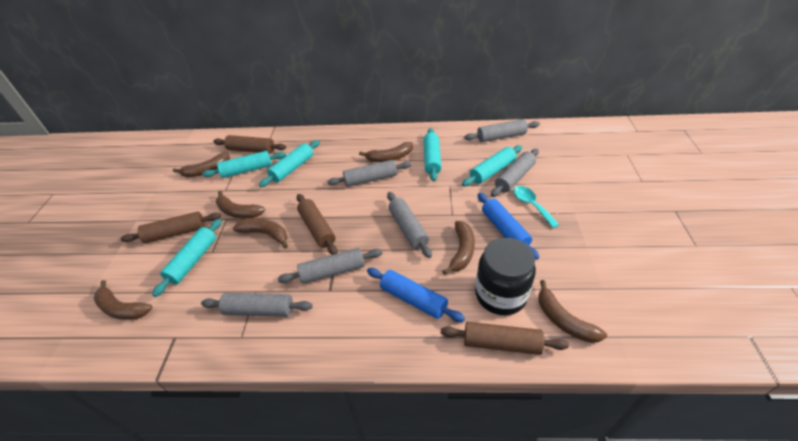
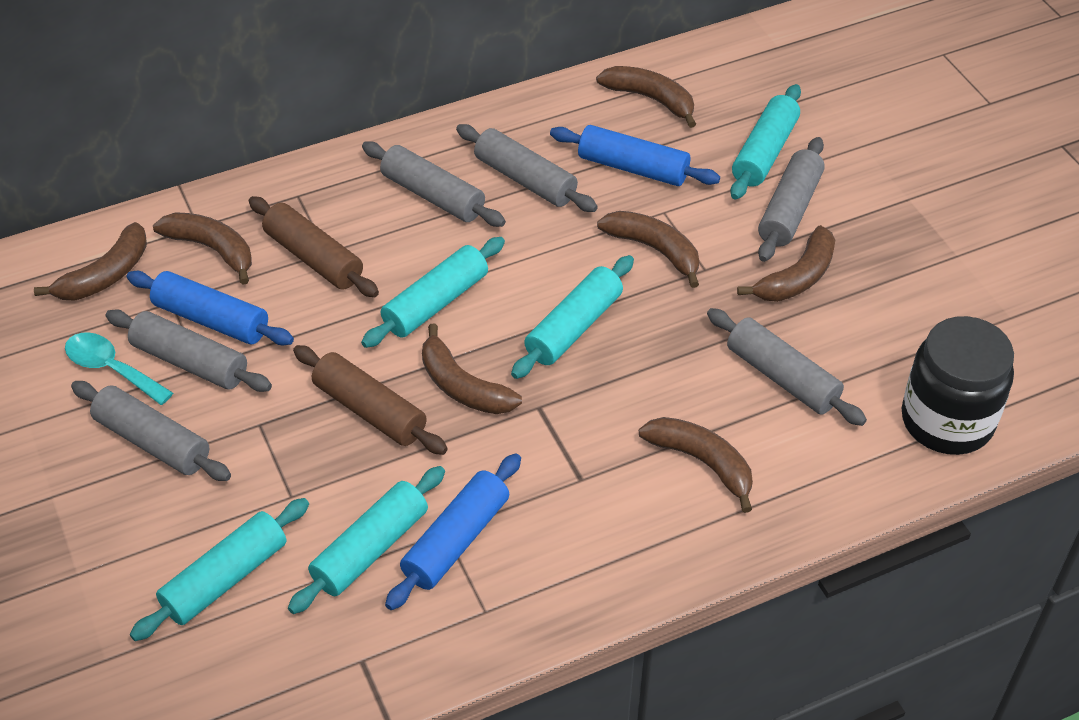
blue rolling pin: 2 -> 3
brown rolling pin: 4 -> 2

